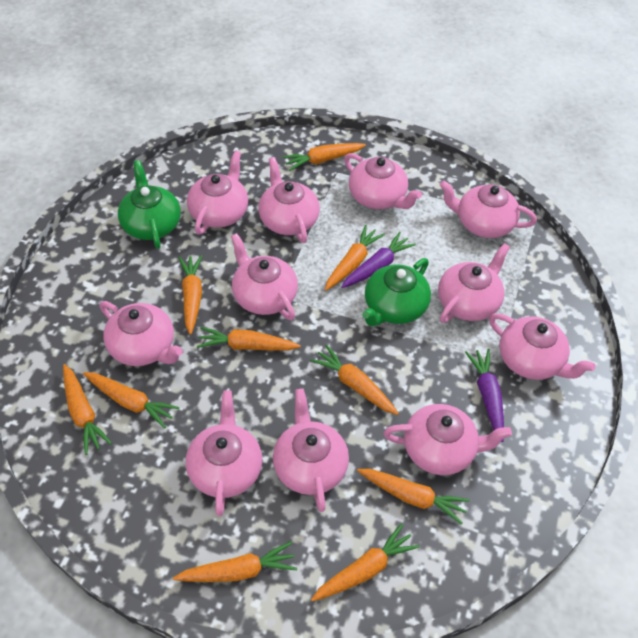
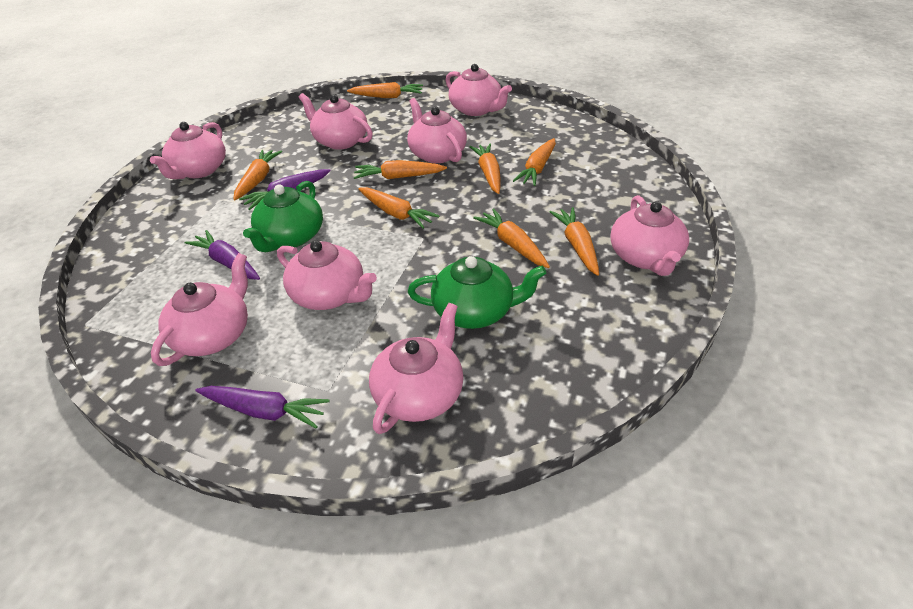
orange carrot: 10 -> 8
pink teapot: 11 -> 8
purple carrot: 2 -> 3

